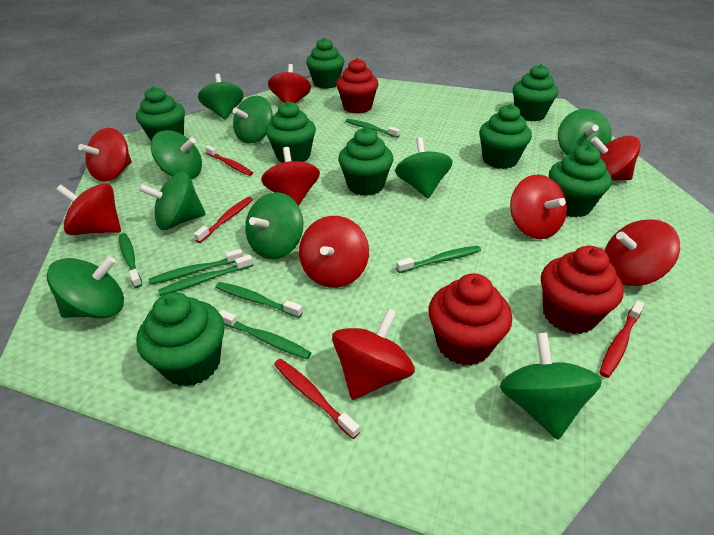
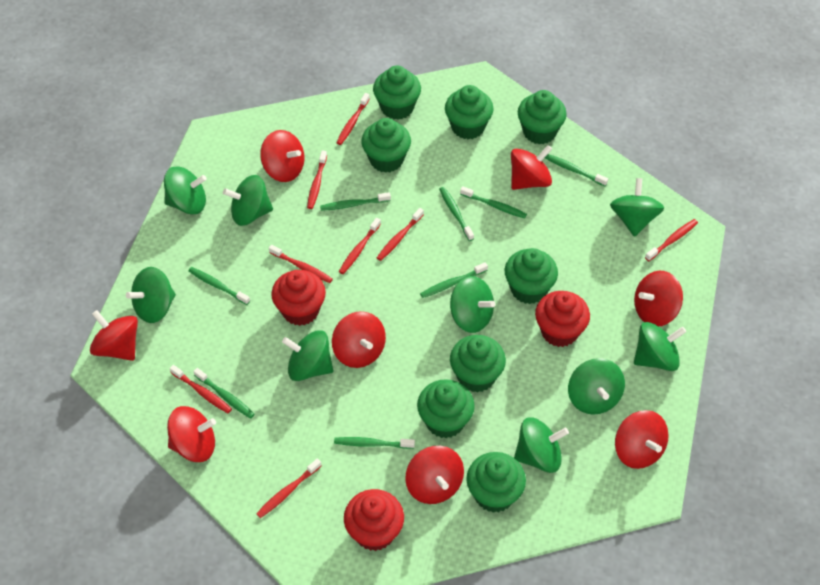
green toothbrush: 7 -> 8
red spinning top: 9 -> 8
red toothbrush: 4 -> 8

